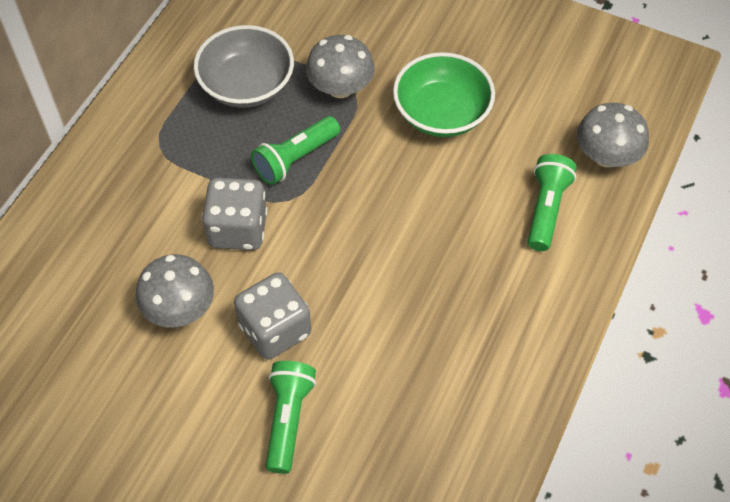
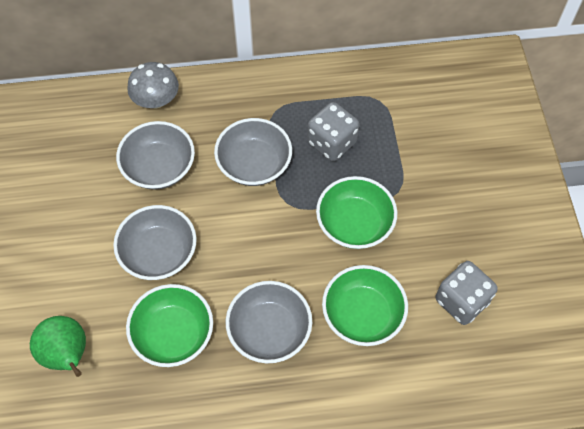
green bowl: 1 -> 3
green flashlight: 3 -> 0
green pear: 0 -> 1
grey bowl: 1 -> 4
grey mushroom: 3 -> 1

